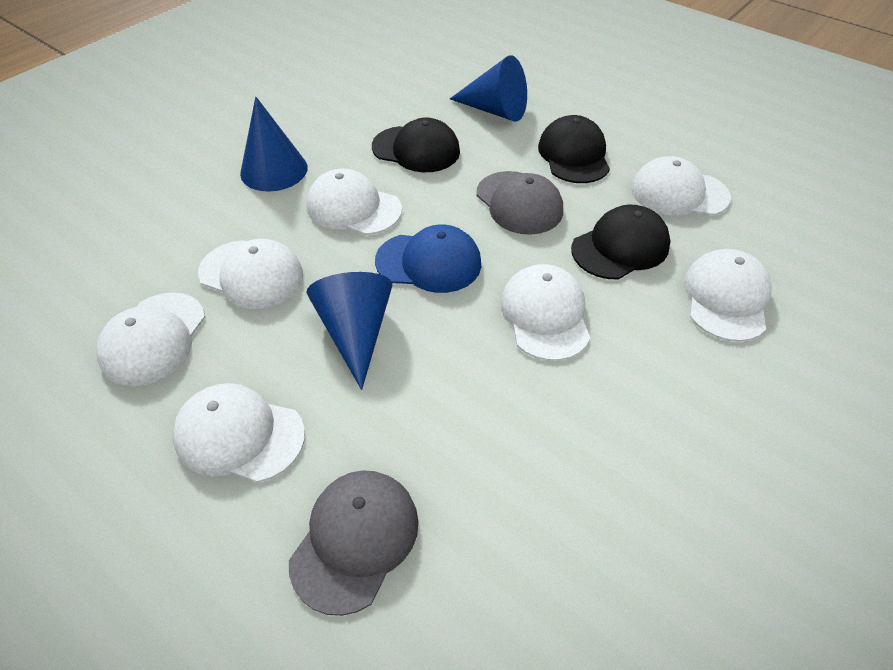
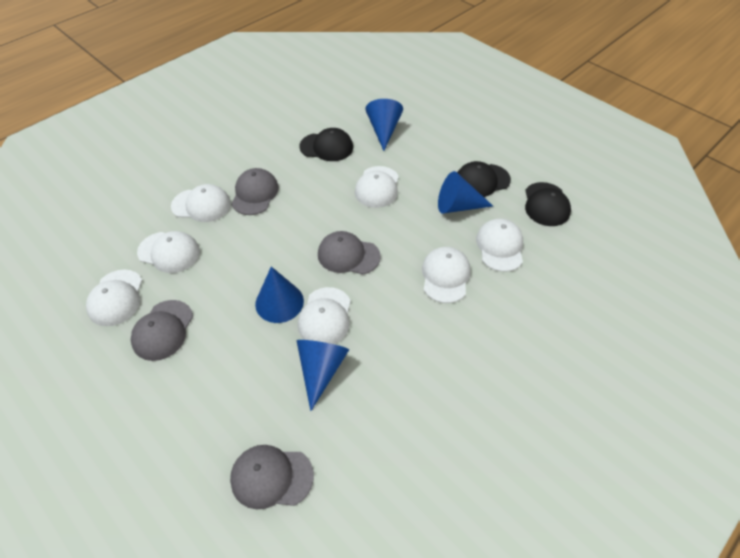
blue cap: 1 -> 0
blue cone: 3 -> 4
grey cap: 2 -> 4

